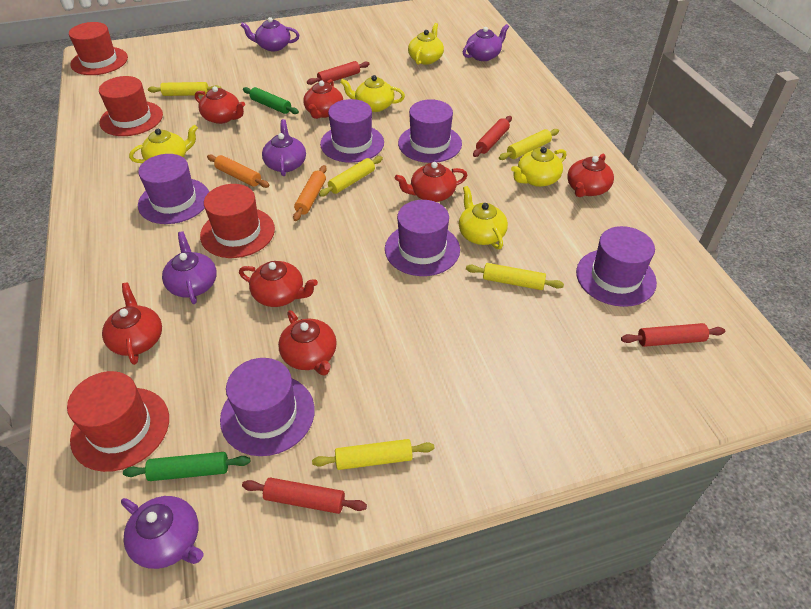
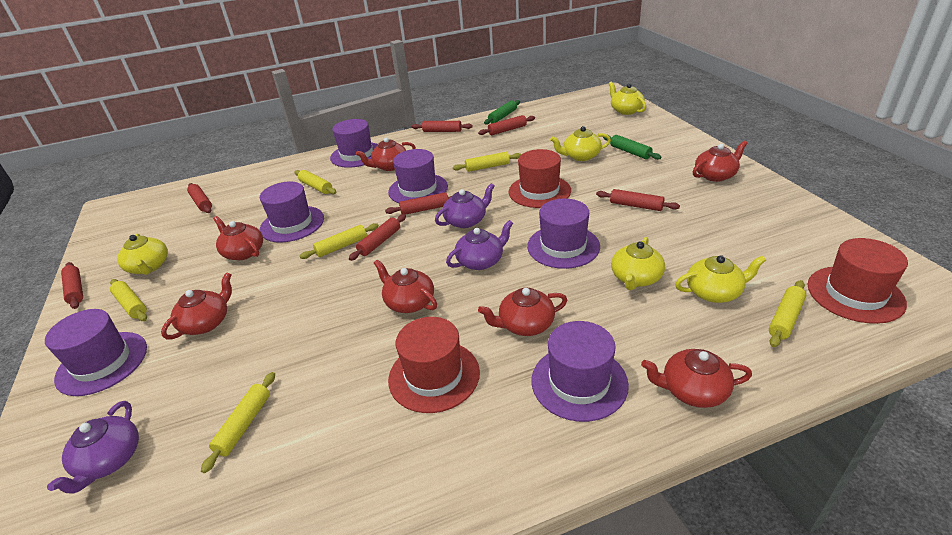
orange rolling pin: 2 -> 0
purple teapot: 5 -> 3
red hat: 4 -> 3
red rolling pin: 4 -> 7
yellow rolling pin: 5 -> 6

